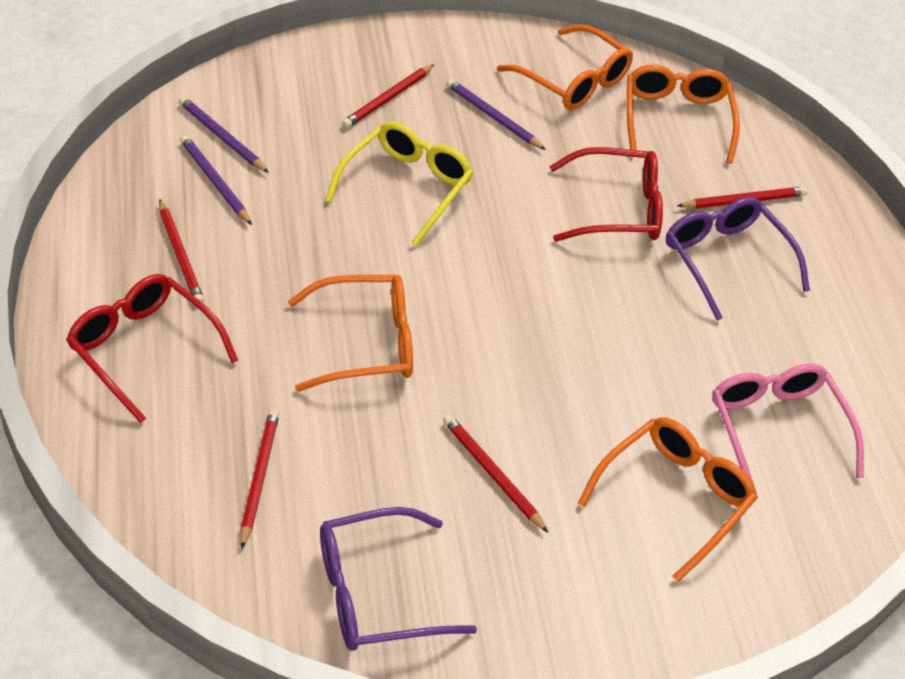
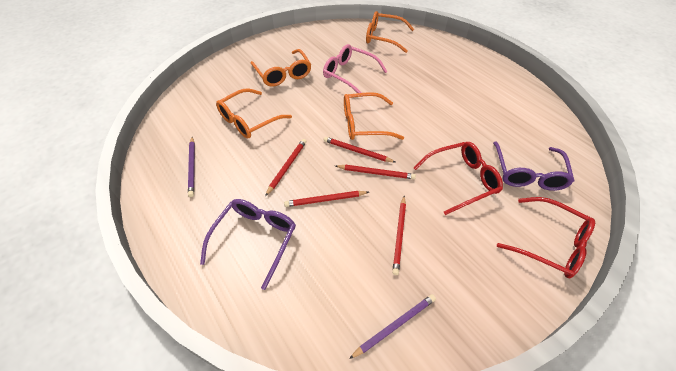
purple pencil: 3 -> 2
yellow glasses: 1 -> 0

